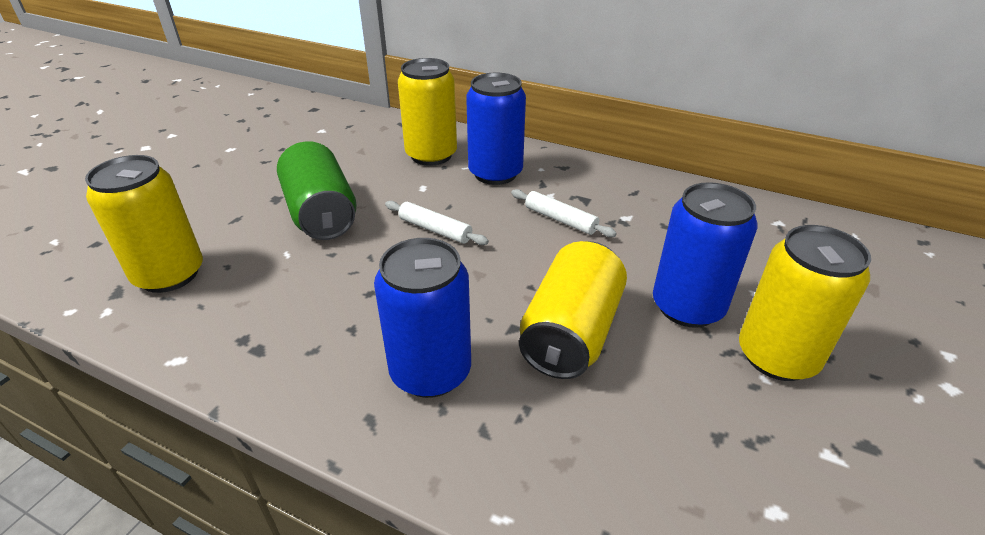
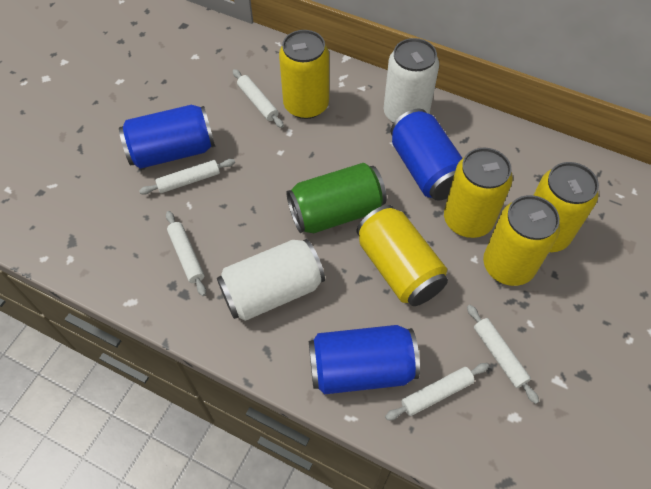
white can: 0 -> 2
white rolling pin: 2 -> 5
yellow can: 4 -> 5

